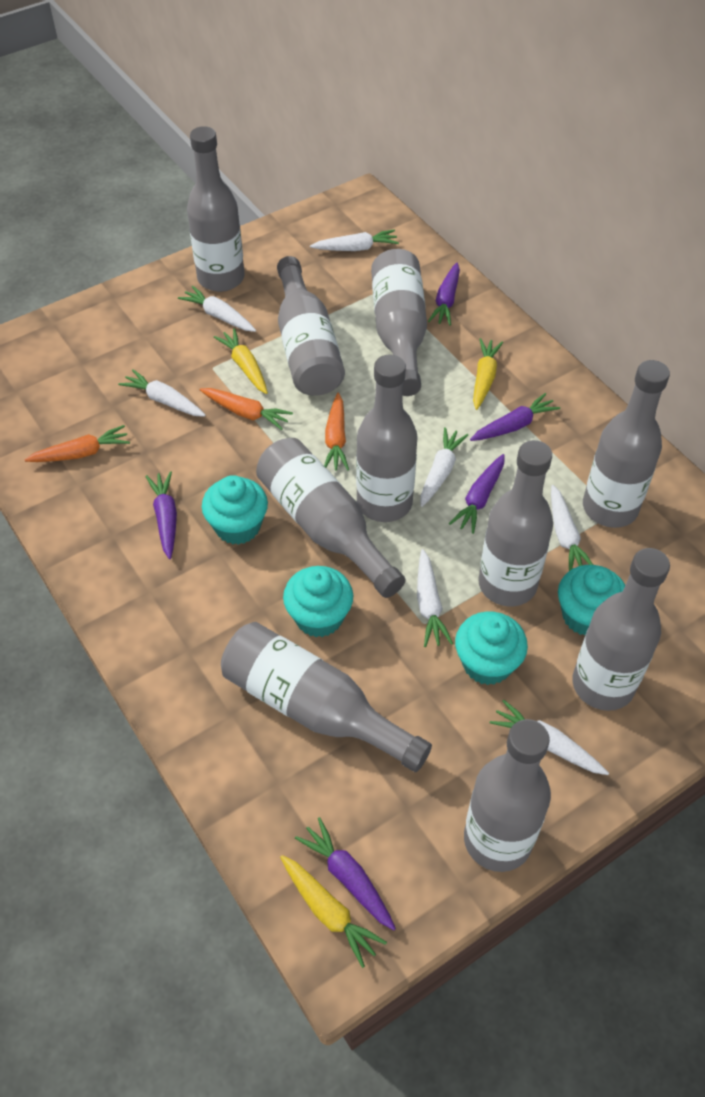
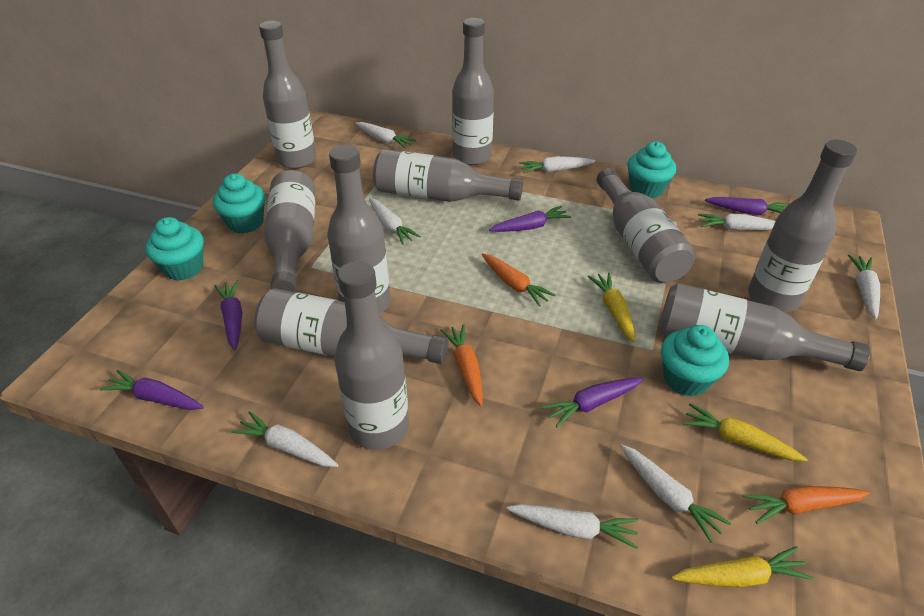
white carrot: 7 -> 8

